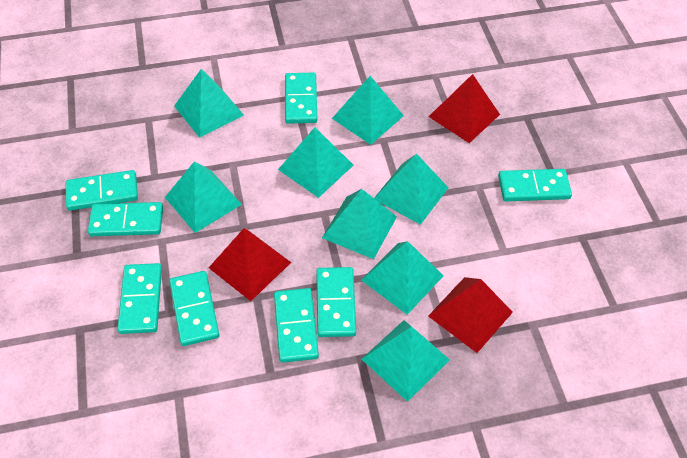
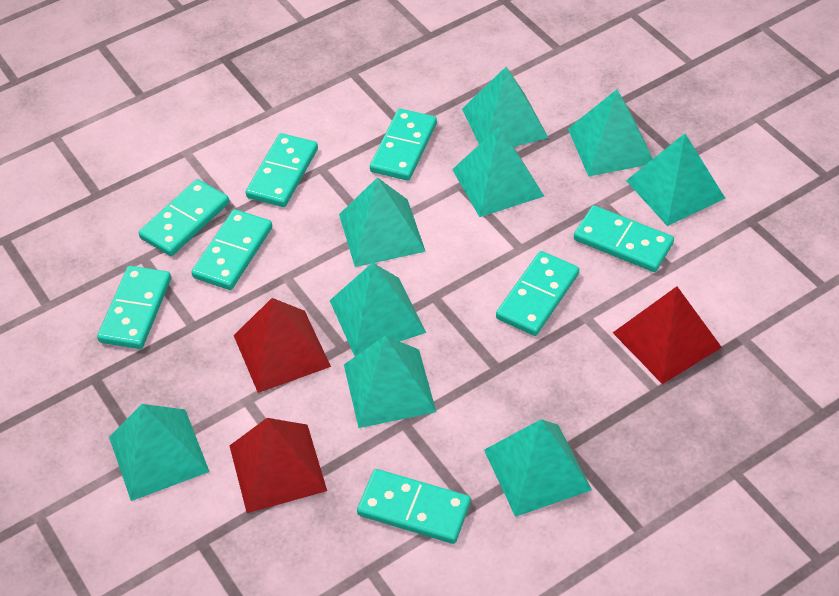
turquoise pyramid: 8 -> 9

